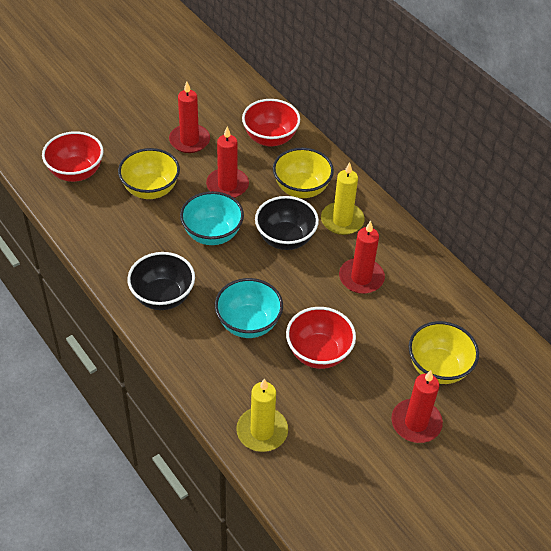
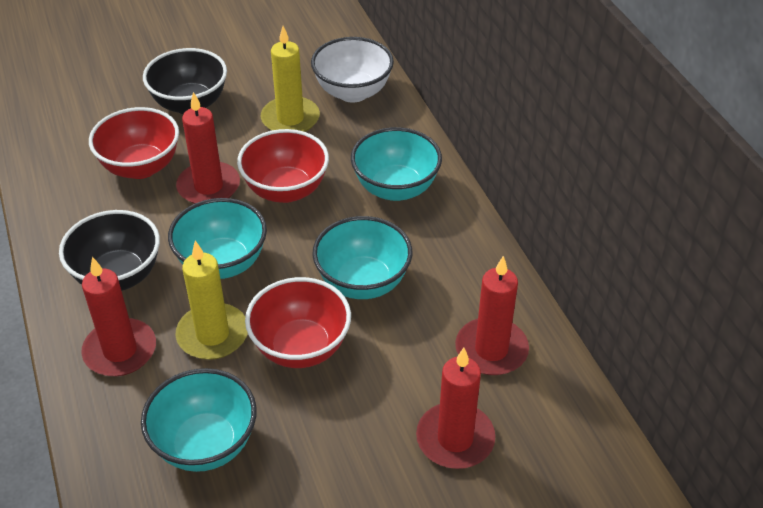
turquoise bowl: 2 -> 4
white bowl: 0 -> 1
yellow bowl: 3 -> 0

